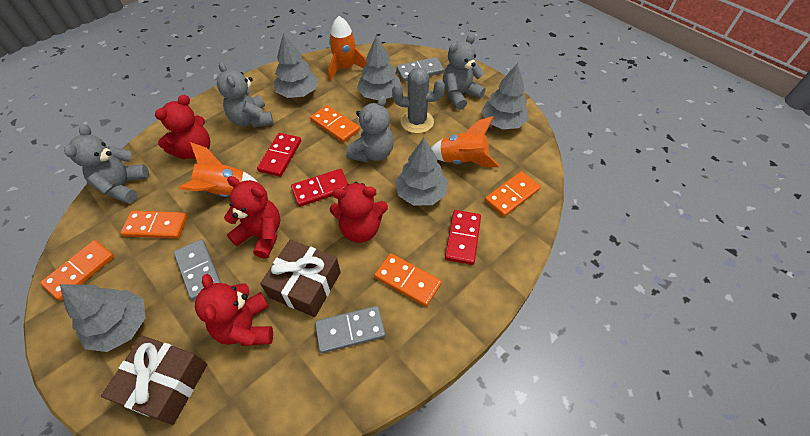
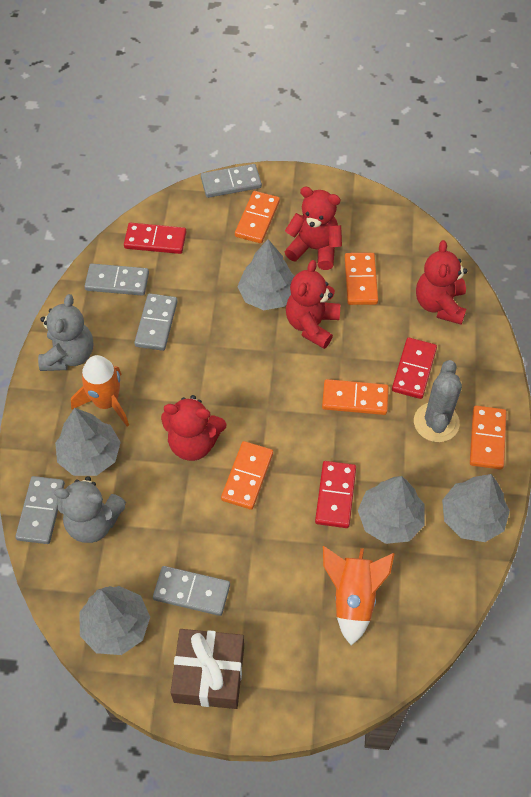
brown gift: 2 -> 1
grey domino: 3 -> 5
grey teddy bear: 4 -> 2
orange rocket: 3 -> 2

